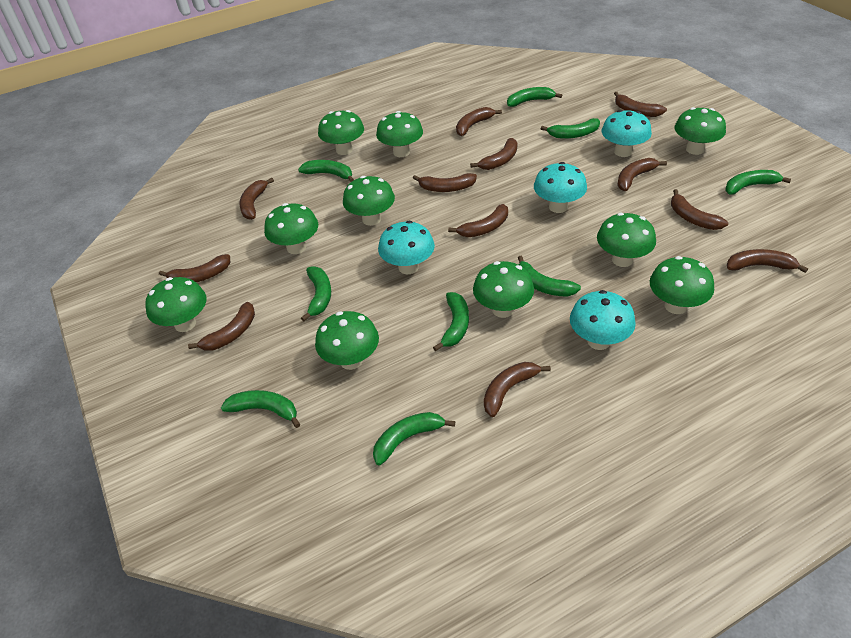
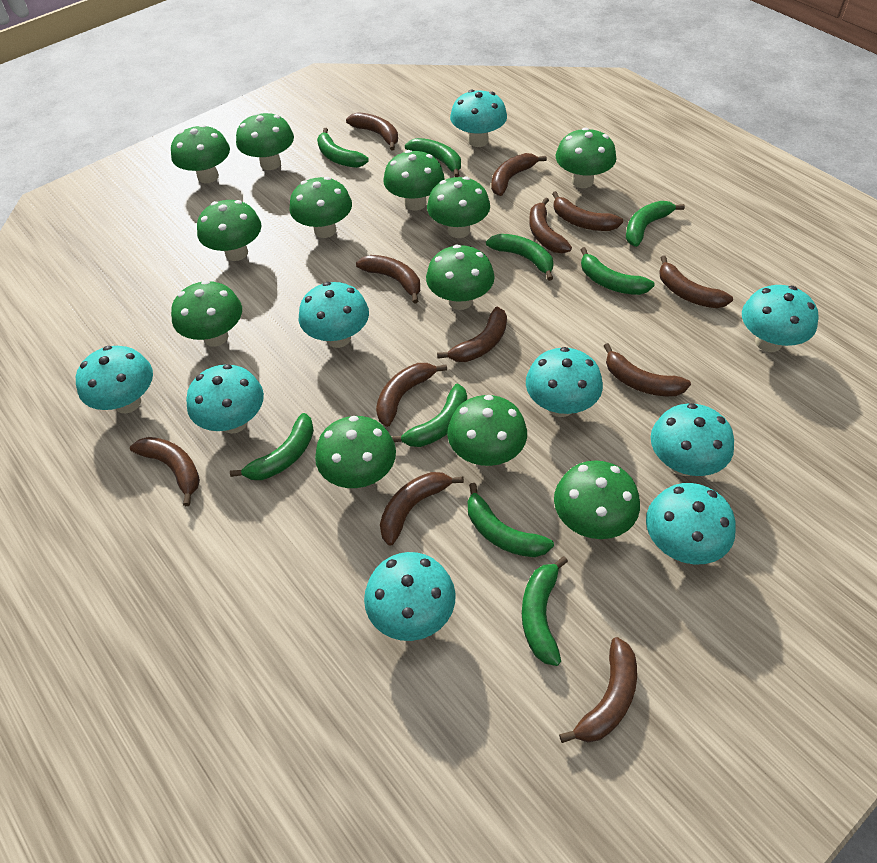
green mushroom: 10 -> 12
turquoise mushroom: 4 -> 9

